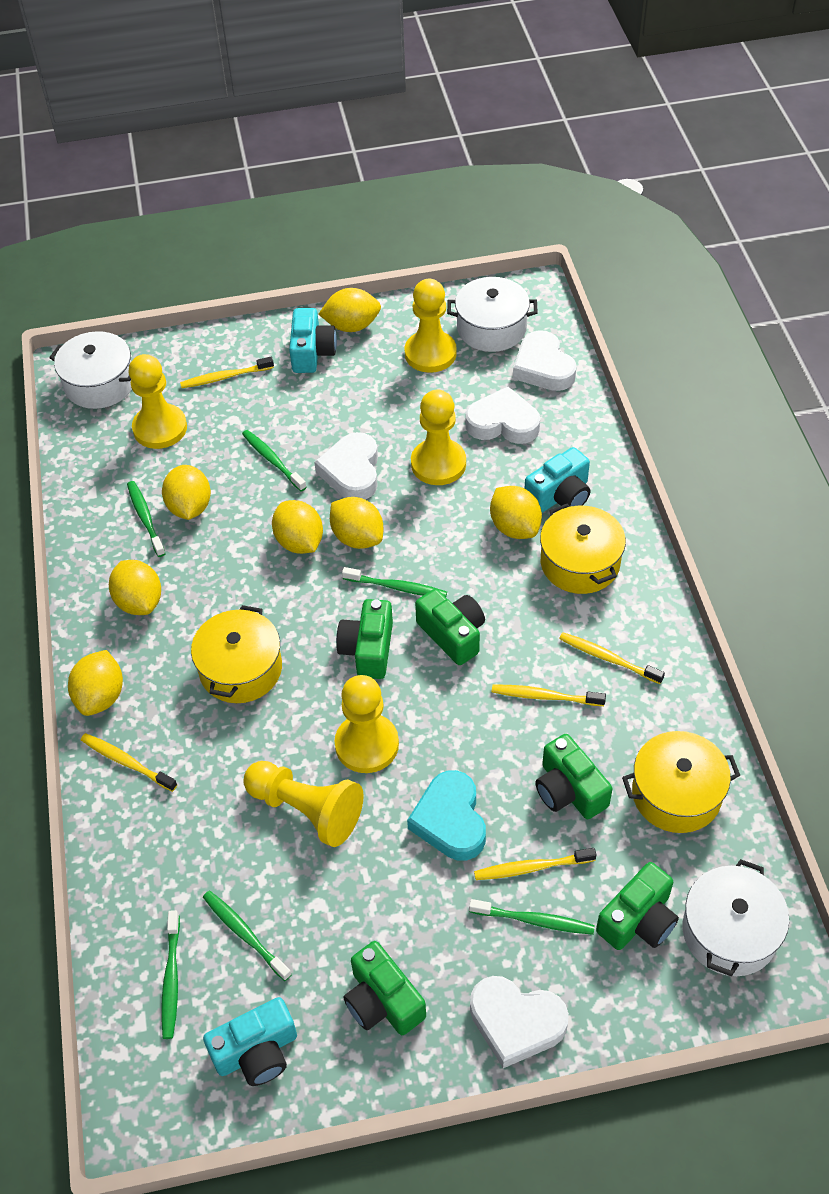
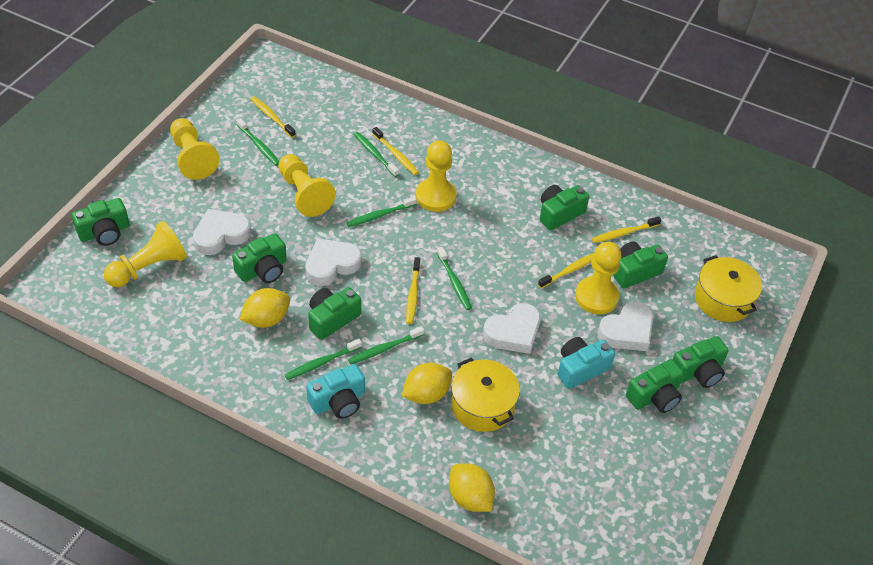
green camera: 5 -> 7
turquoise camera: 3 -> 2
turquoise heart: 1 -> 0
white pot: 3 -> 0
yellow lemon: 7 -> 3
yellow pot: 3 -> 2

